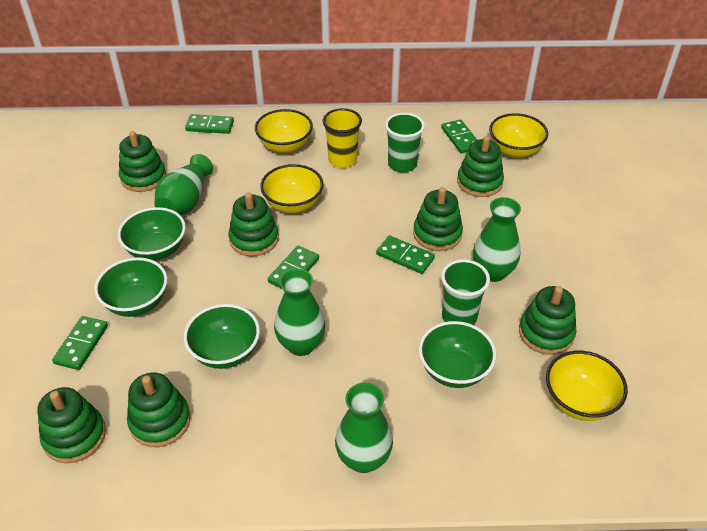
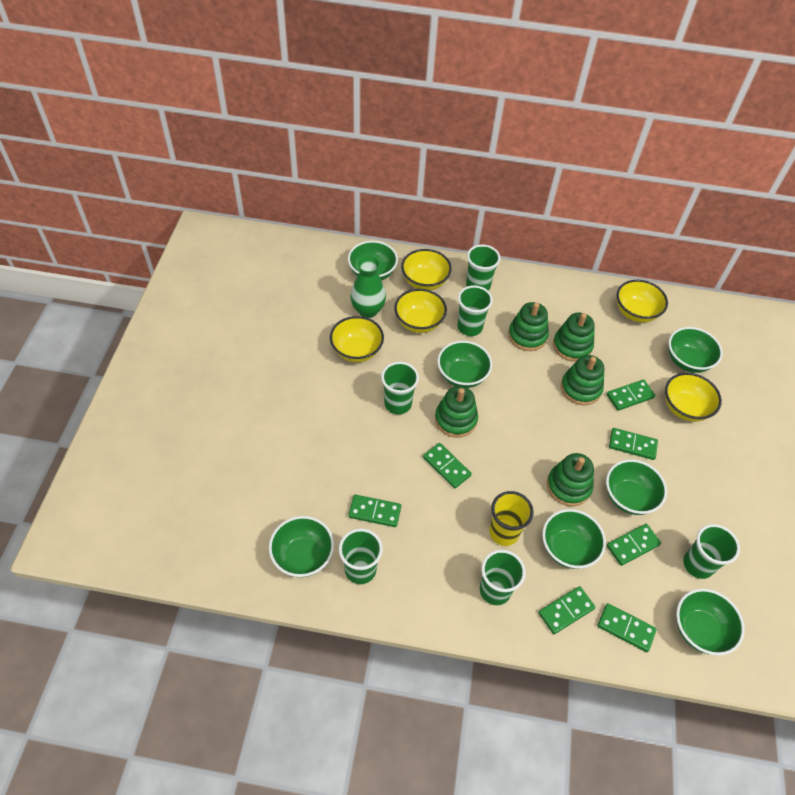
green bowl: 4 -> 7
green cup: 2 -> 6
green domino: 5 -> 7
green stacking toy: 7 -> 5
green vase: 4 -> 1
yellow bowl: 4 -> 5

